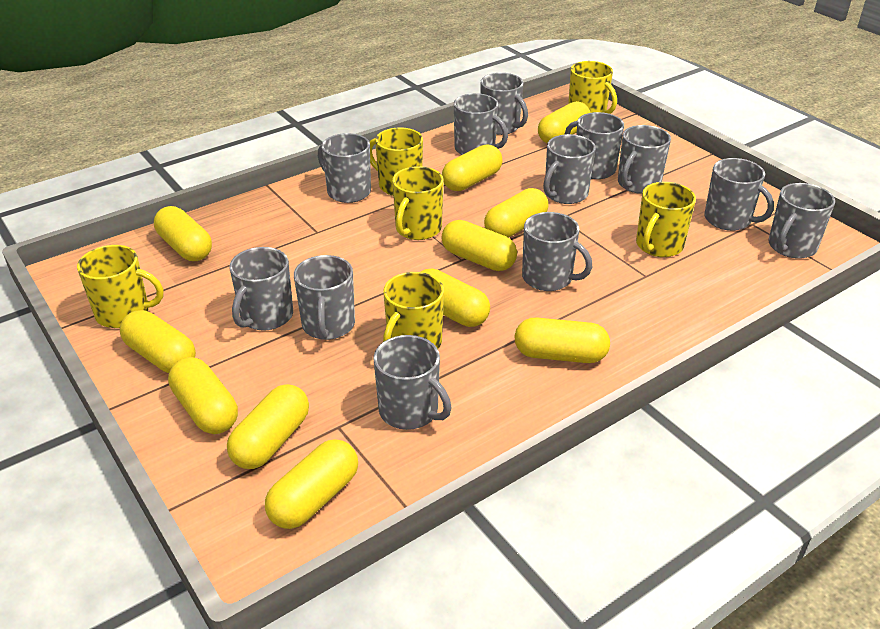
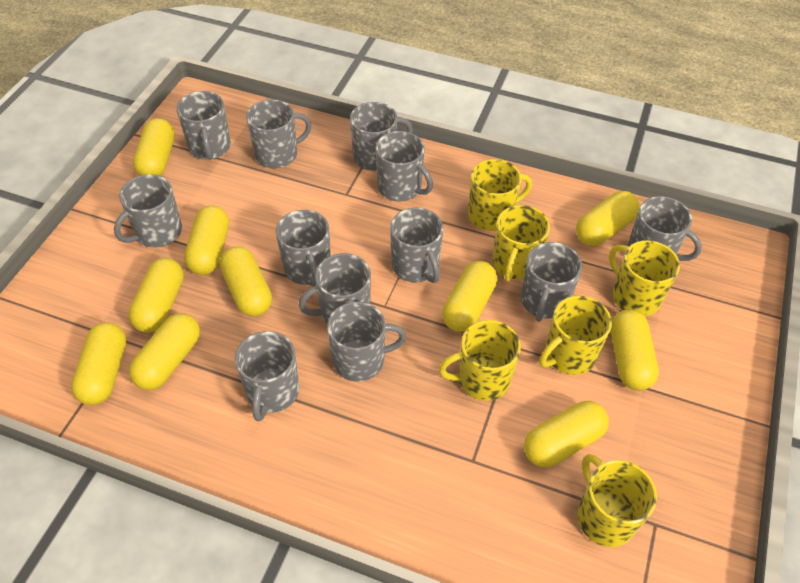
yellow capsule: 11 -> 10

